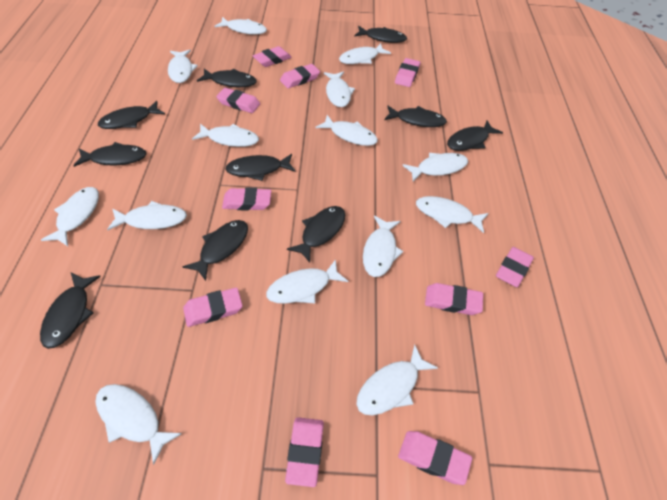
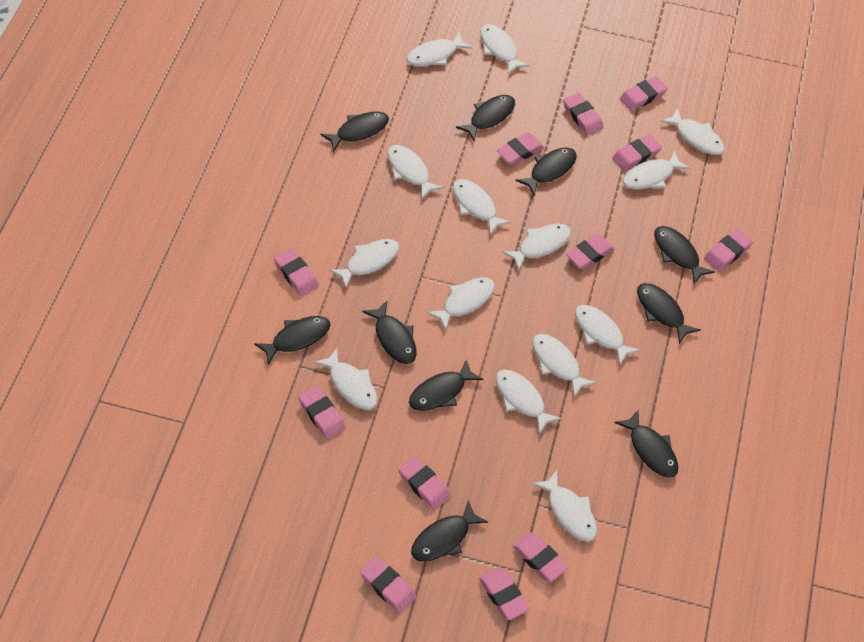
pink eraser: 10 -> 12

